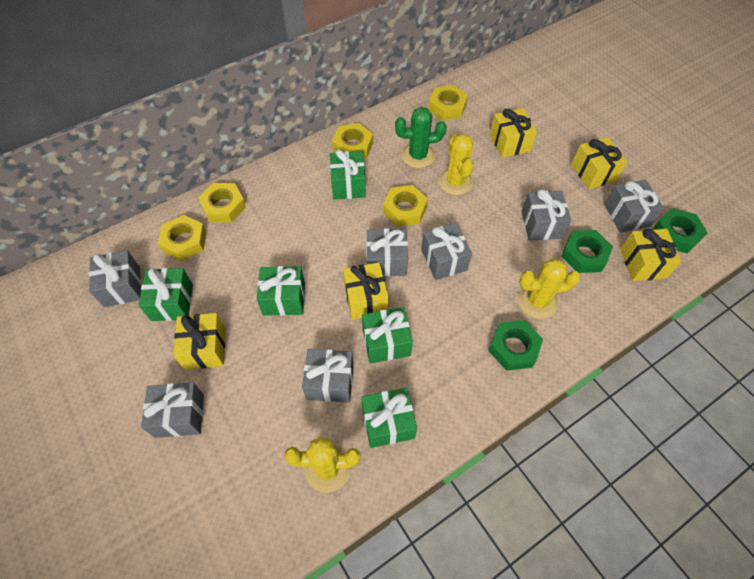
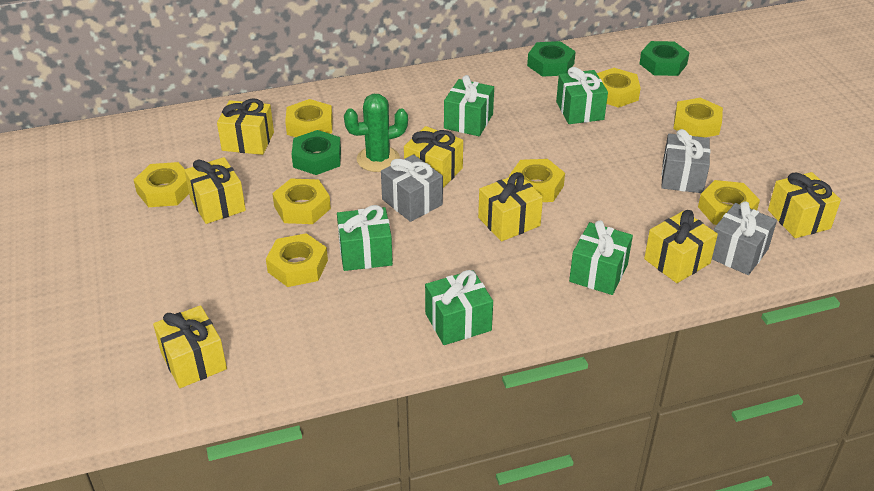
grey gift: 7 -> 3
yellow cactus: 3 -> 0
yellow gift: 5 -> 7
yellow nut: 5 -> 8

